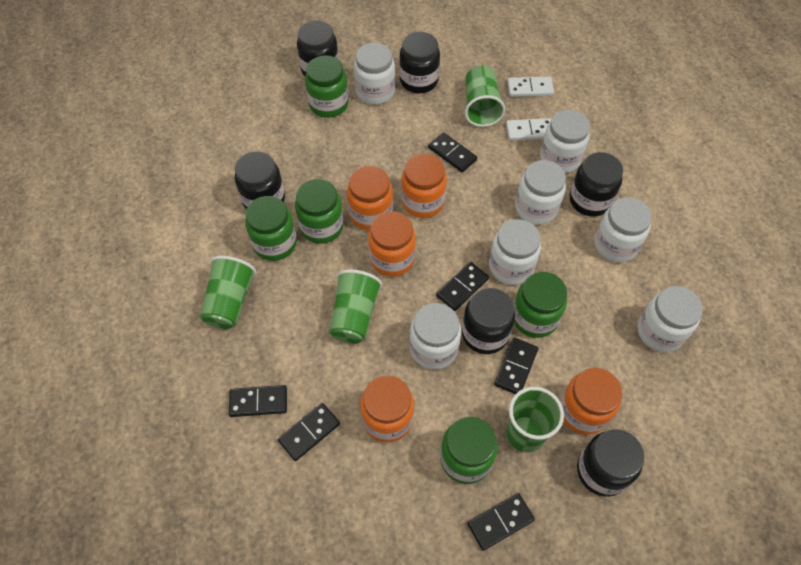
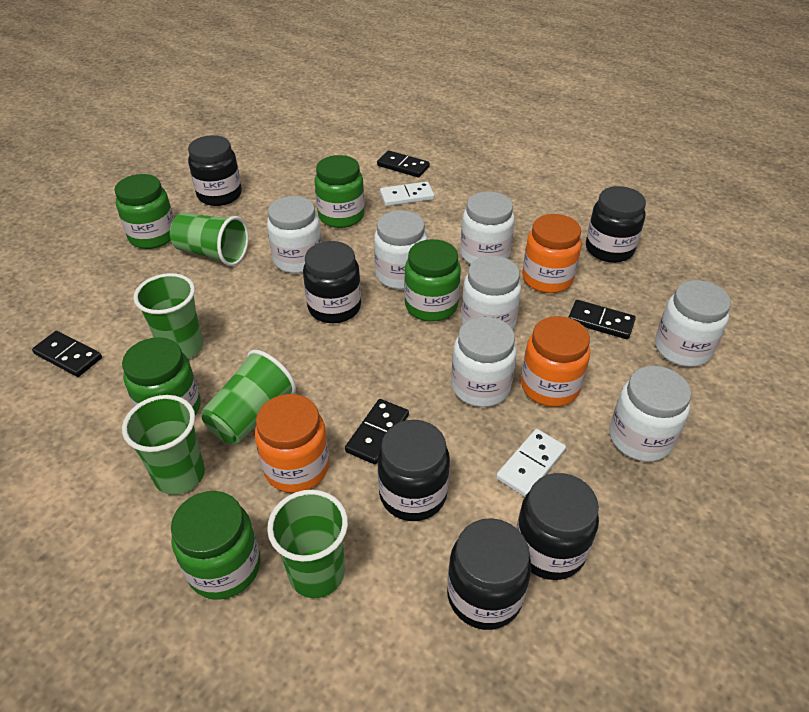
black domino: 6 -> 4
green cup: 4 -> 5
orange jar: 5 -> 3

